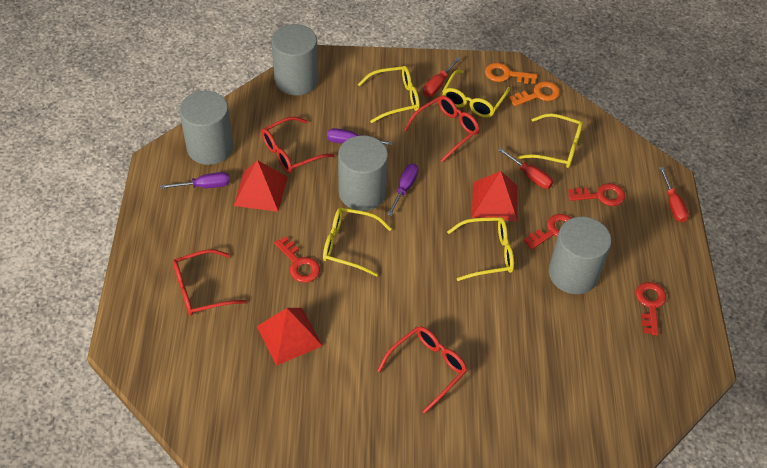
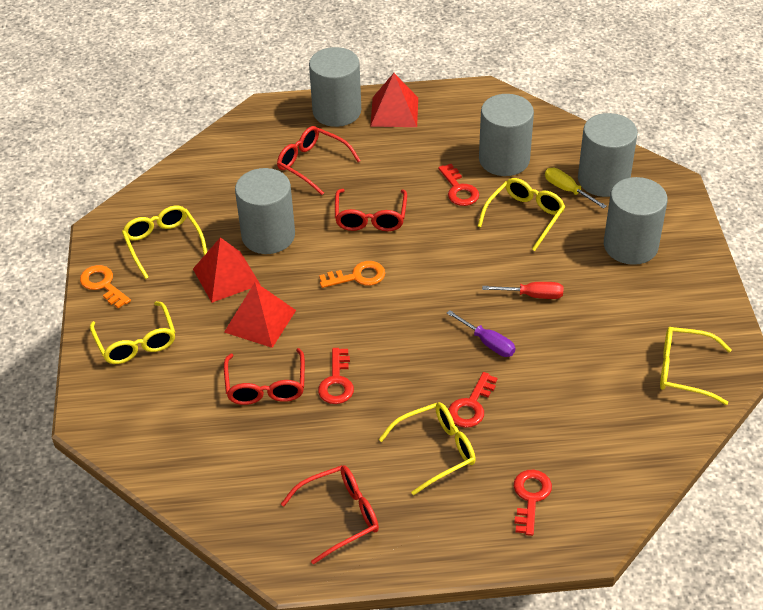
grey cylinder: 4 -> 5
purple screwdriver: 3 -> 1
red screwdriver: 3 -> 1
yellow screwdriver: 0 -> 1

